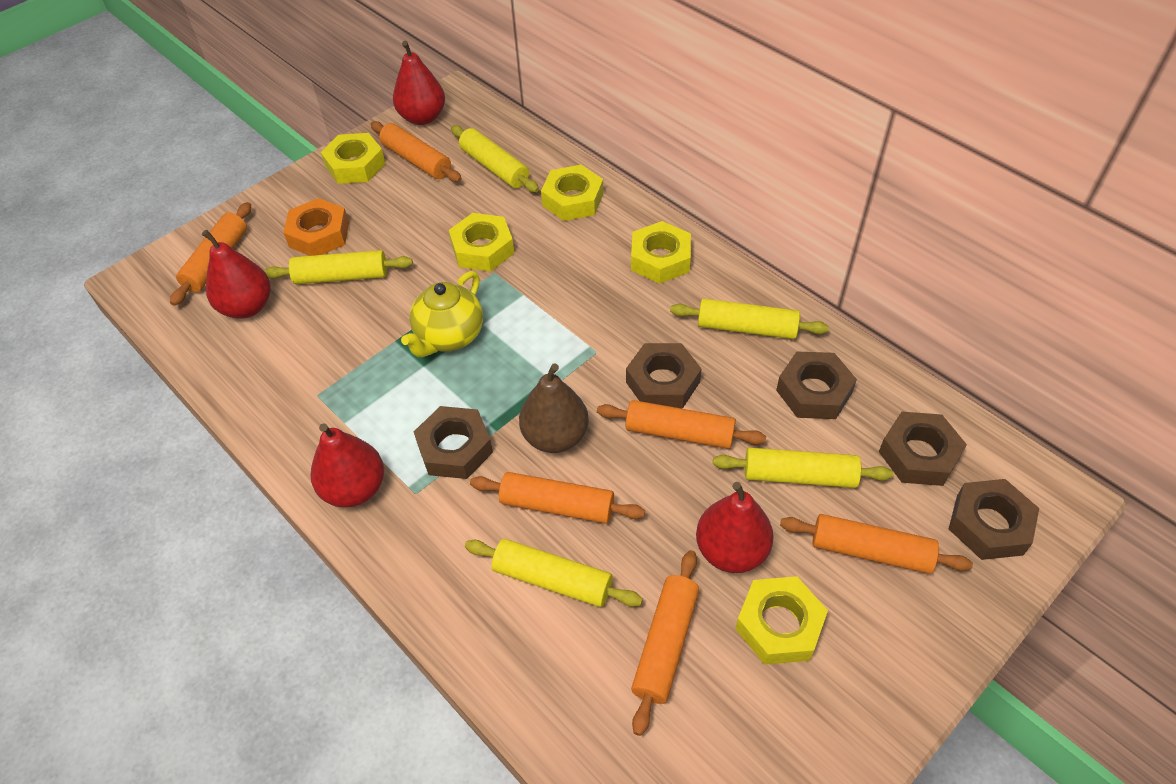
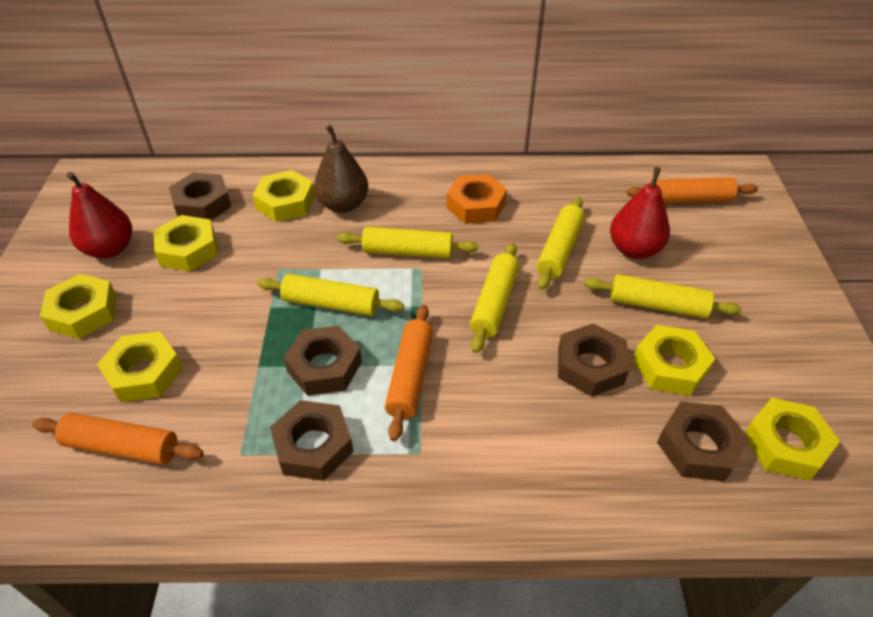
orange rolling pin: 6 -> 3
red pear: 4 -> 2
yellow nut: 5 -> 6
yellow teapot: 1 -> 0

